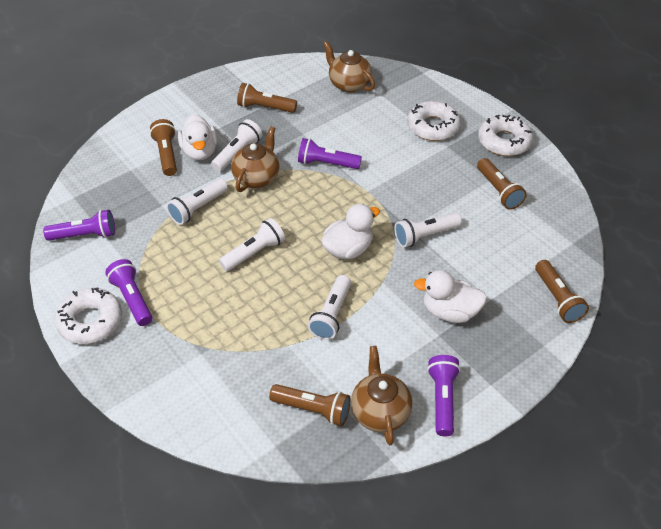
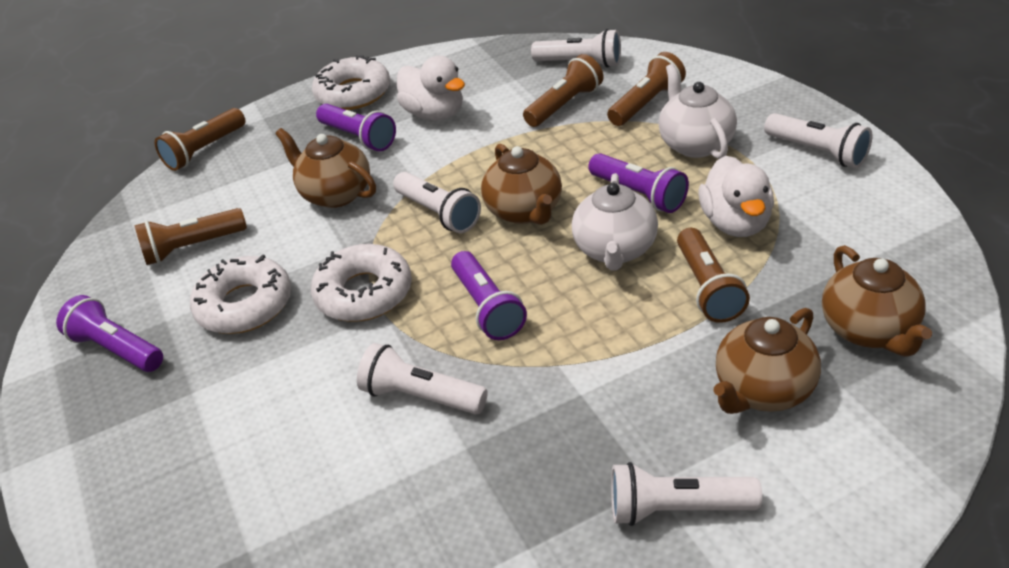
brown teapot: 3 -> 4
white duck: 3 -> 2
white teapot: 0 -> 2

